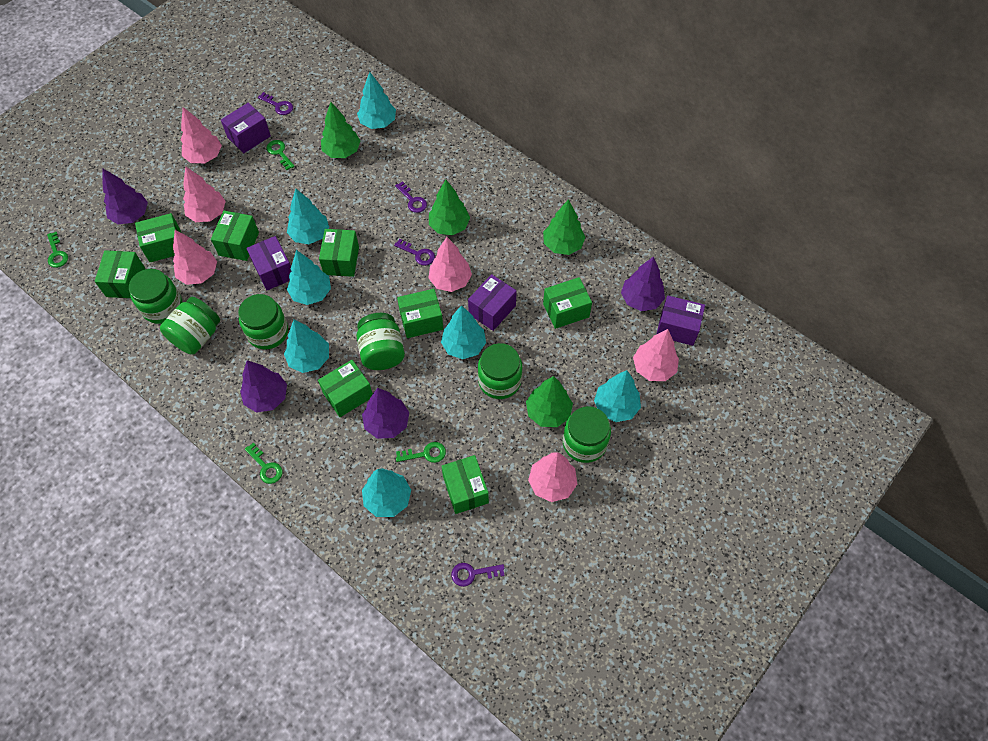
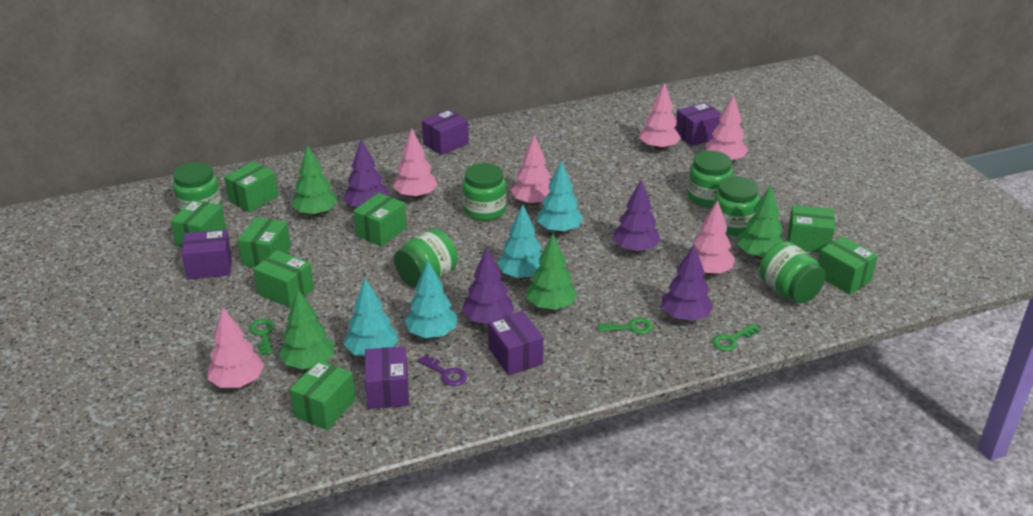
green key: 4 -> 3
purple box: 4 -> 5
purple key: 4 -> 1
turquoise tree: 7 -> 4

